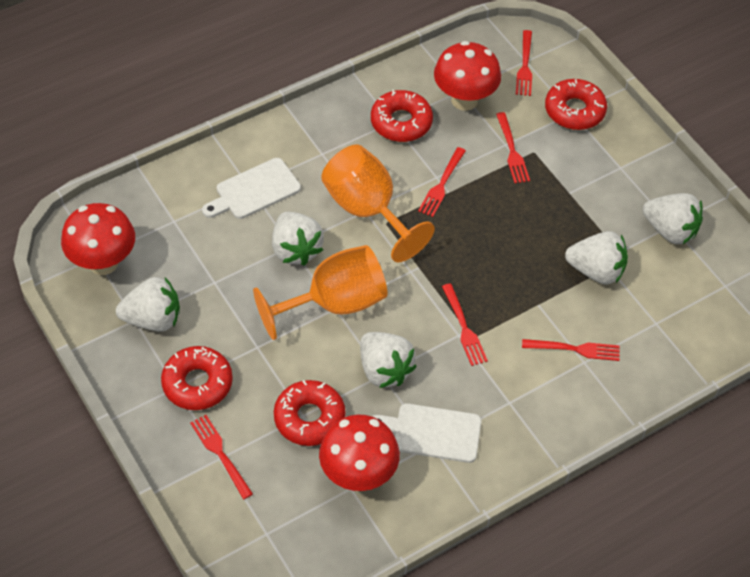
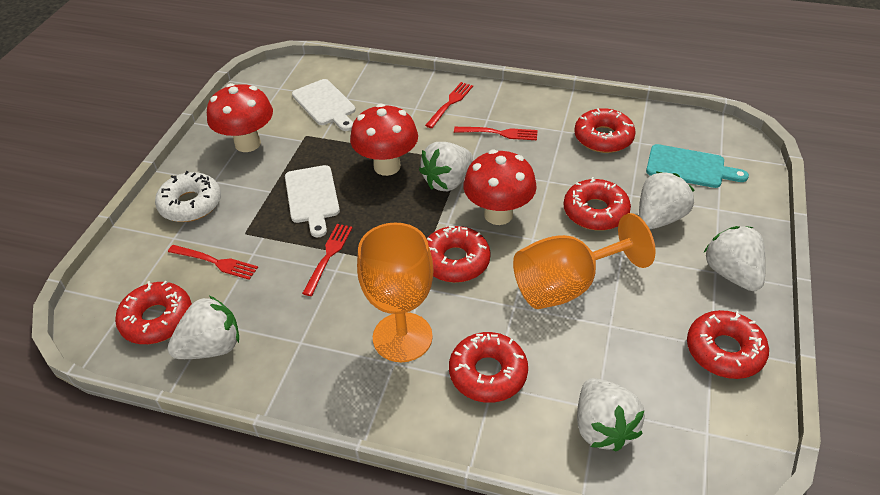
red donut: 4 -> 6
red fork: 6 -> 4
turquoise cutting board: 0 -> 1
white donut: 0 -> 1

